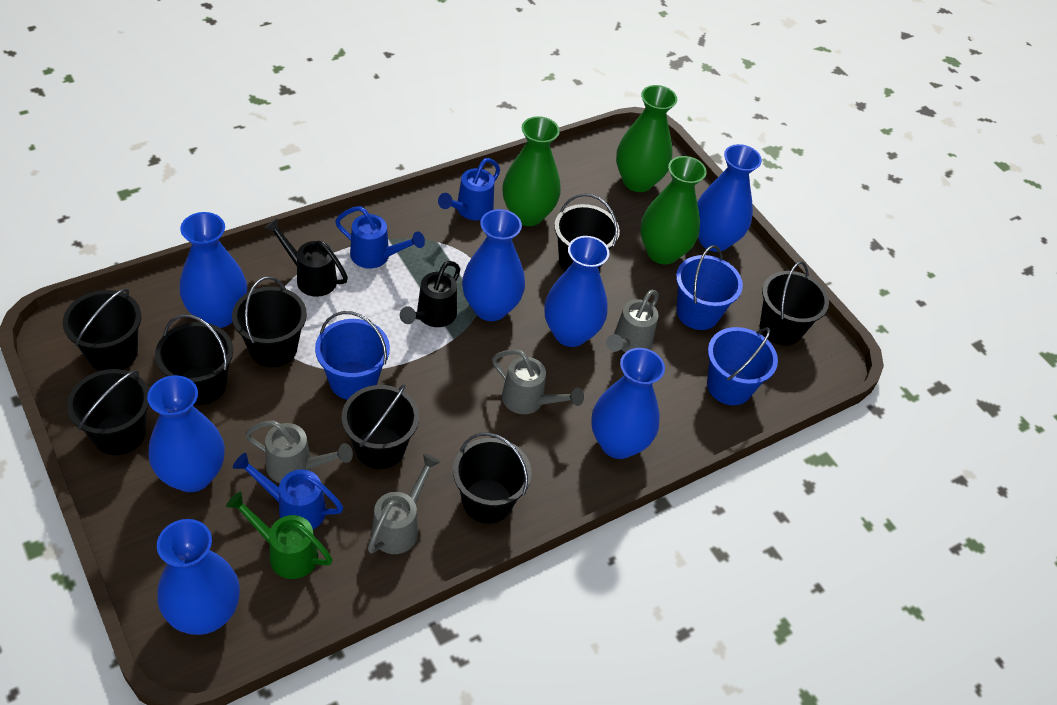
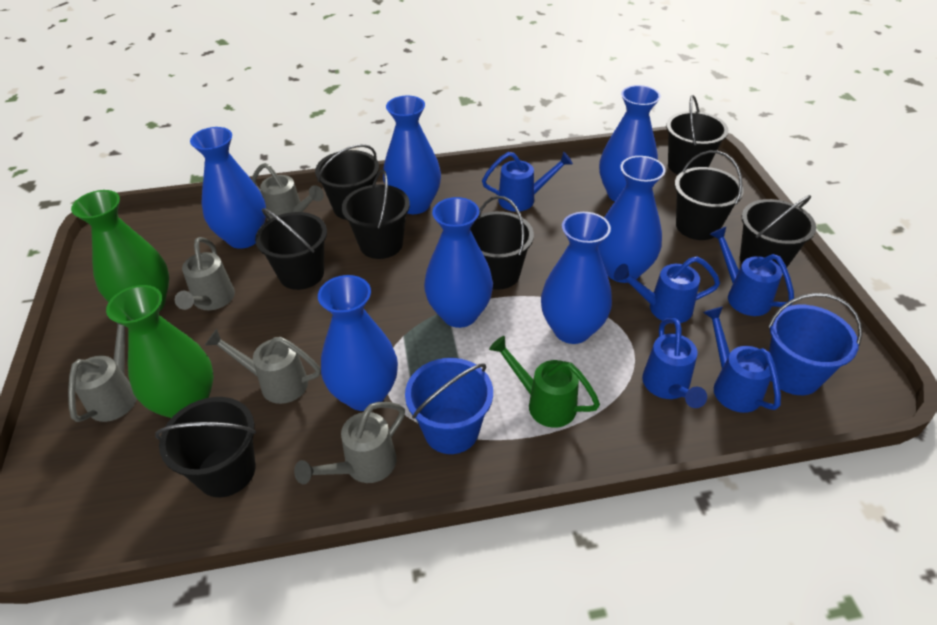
black watering can: 2 -> 0
blue bucket: 3 -> 2
blue watering can: 3 -> 5
green vase: 3 -> 2
grey watering can: 4 -> 5

